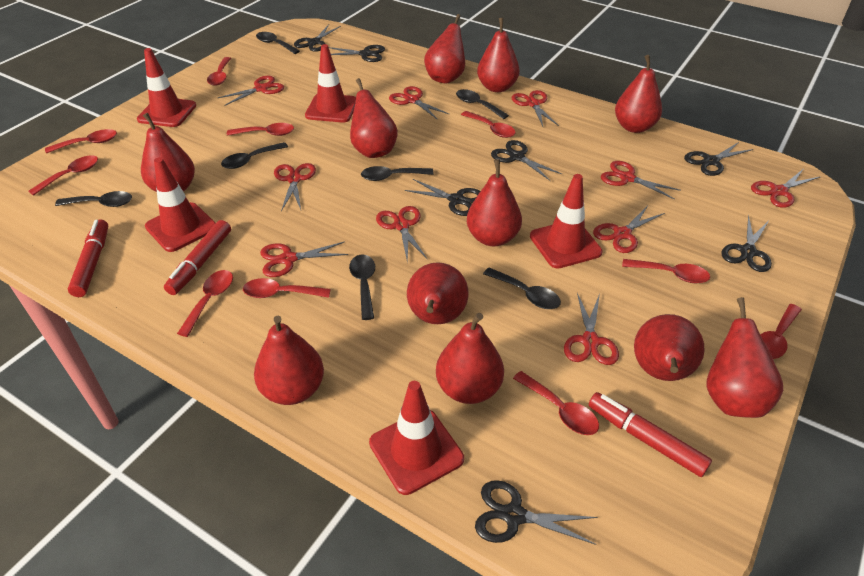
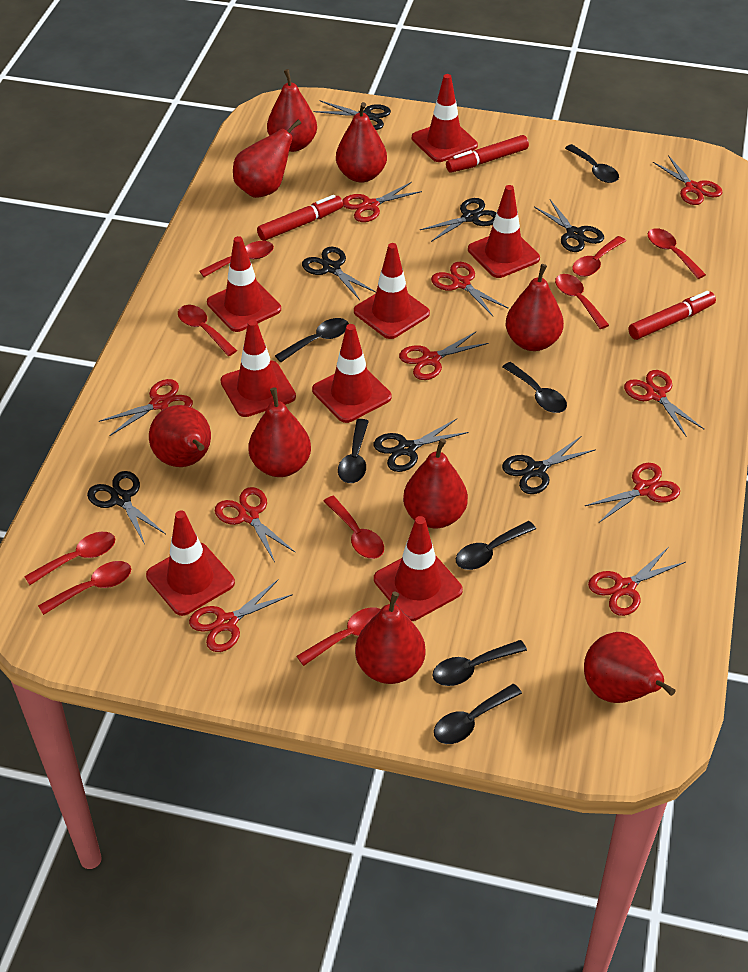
red pear: 11 -> 9
red spoon: 10 -> 9
red traffic cone: 5 -> 8

